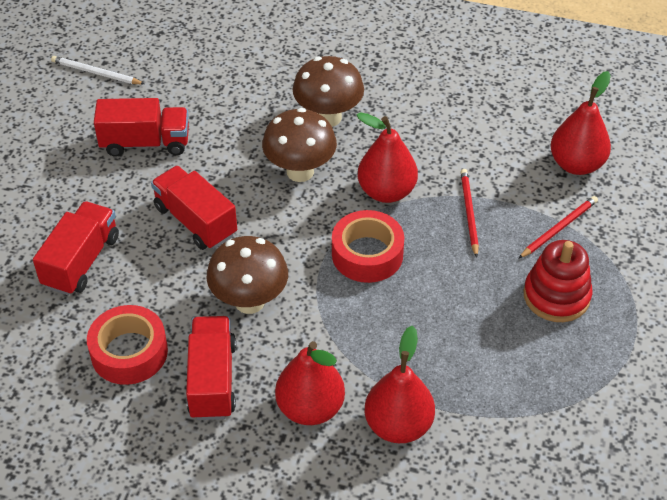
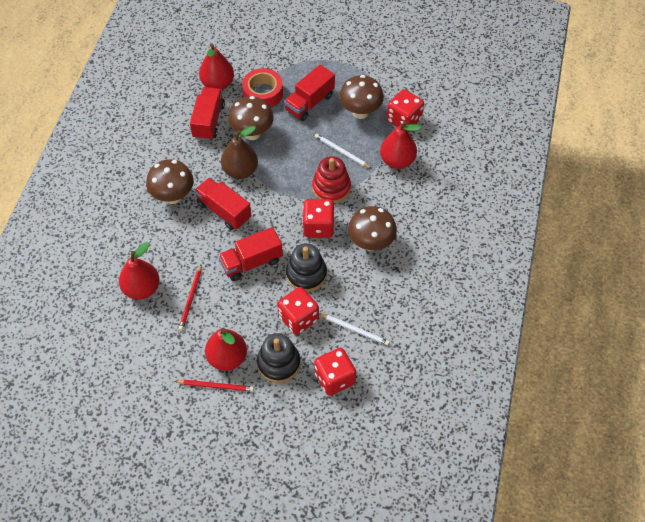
black stacking toy: 0 -> 2
brown mushroom: 3 -> 4
brown pear: 0 -> 1
red dice: 0 -> 4
red tape: 2 -> 1
white pencil: 1 -> 2

